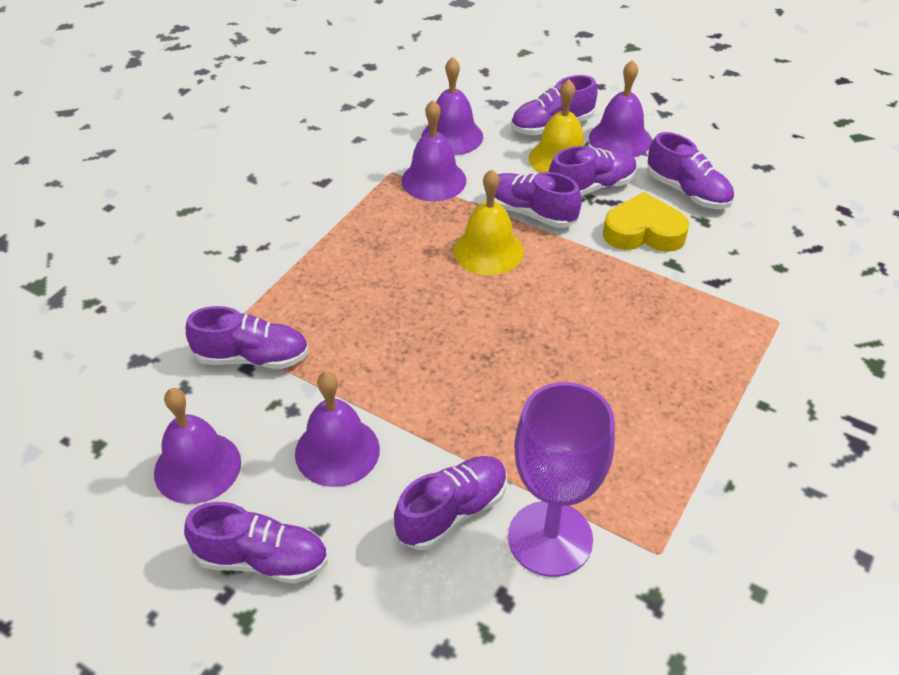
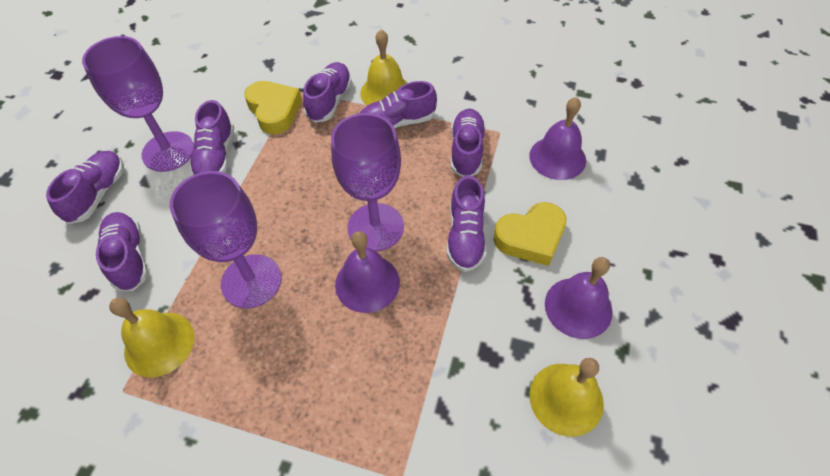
purple bell: 5 -> 3
purple goblet: 1 -> 3
yellow bell: 2 -> 3
yellow heart: 1 -> 2

